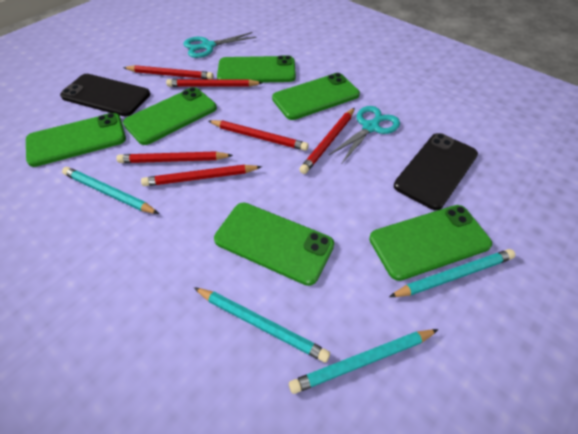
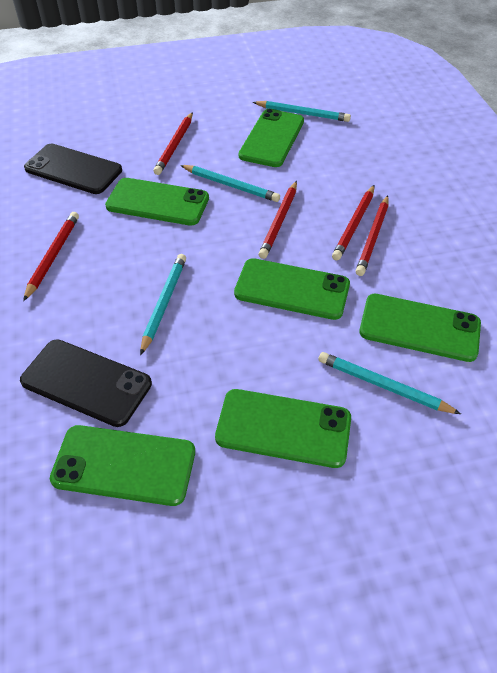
red pencil: 6 -> 5
turquoise scissors: 2 -> 0

